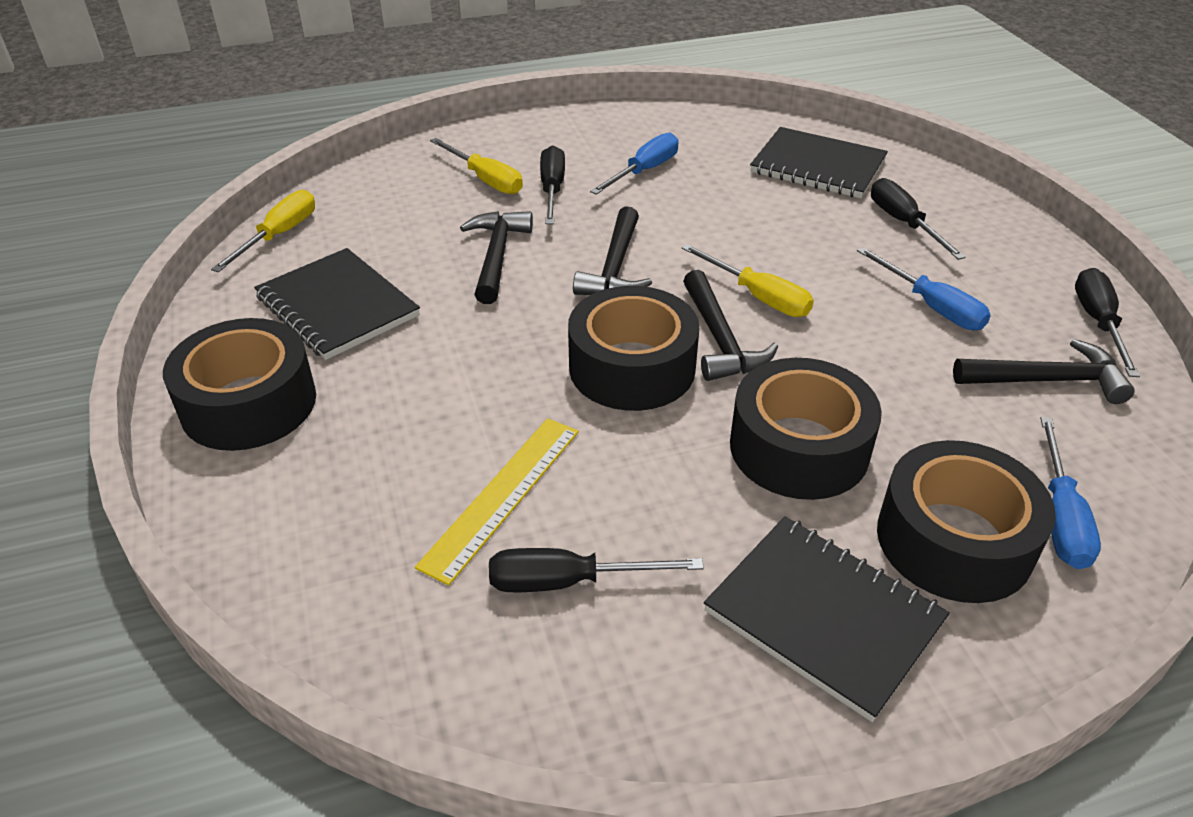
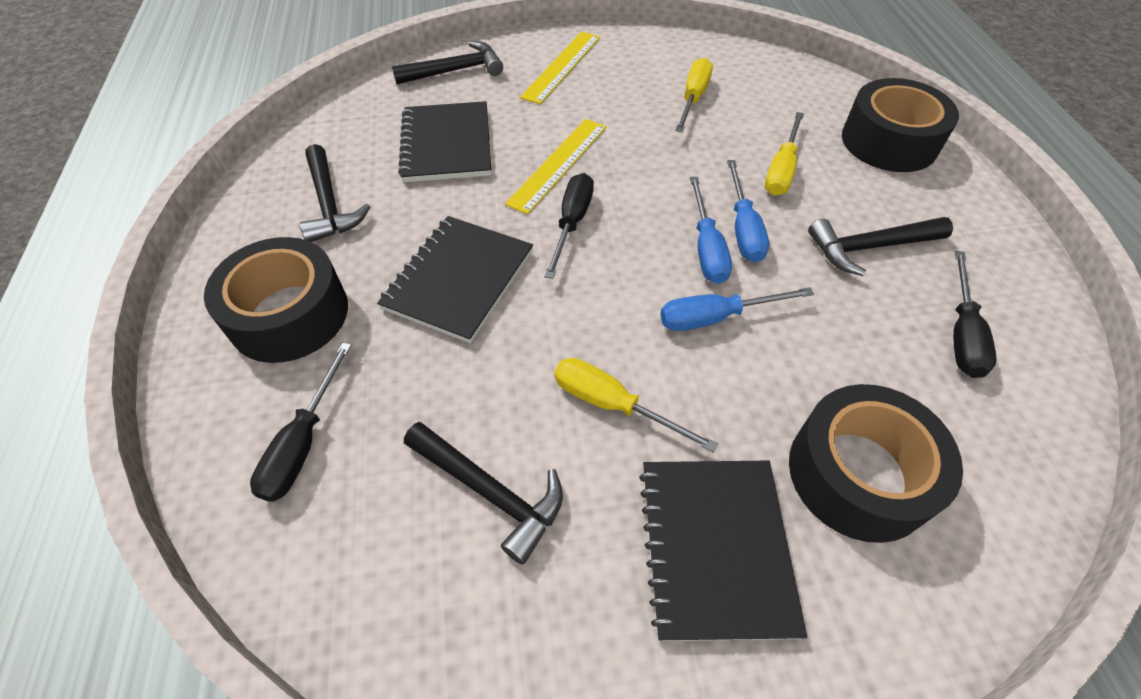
black screwdriver: 4 -> 3
black tape: 4 -> 3
yellow ruler: 1 -> 2

